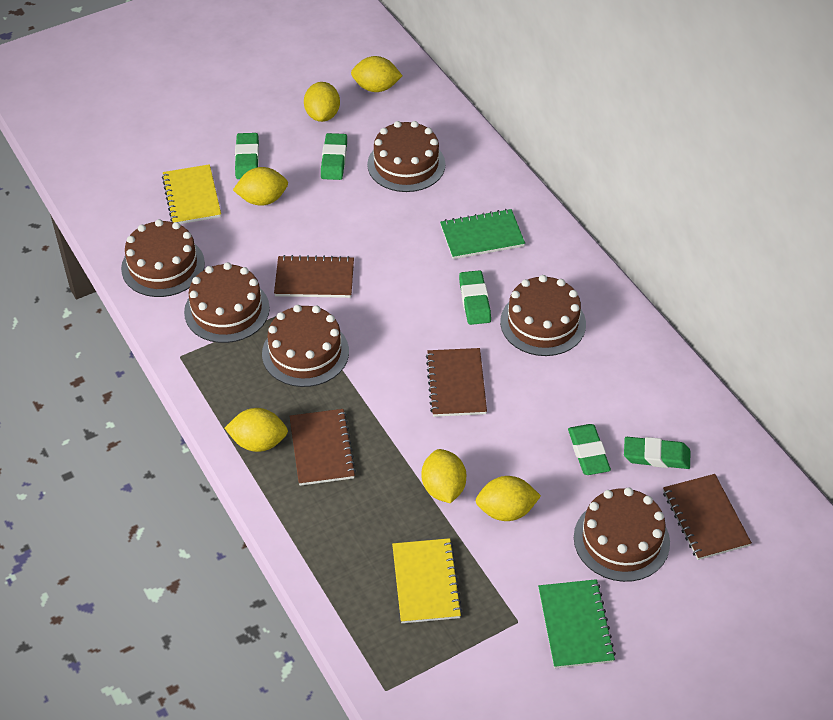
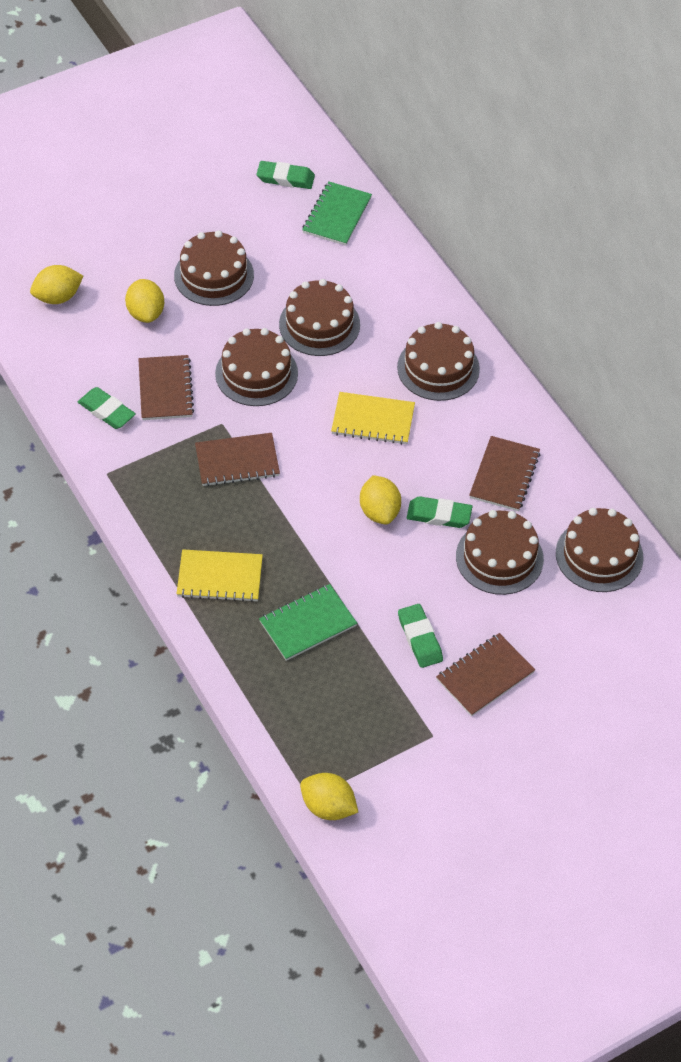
green eraser: 5 -> 4
yellow lemon: 6 -> 4

